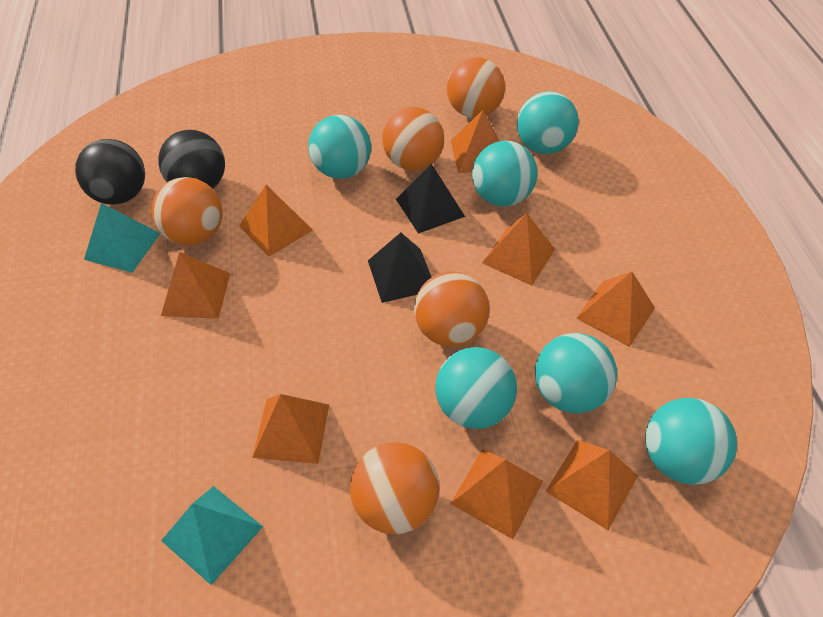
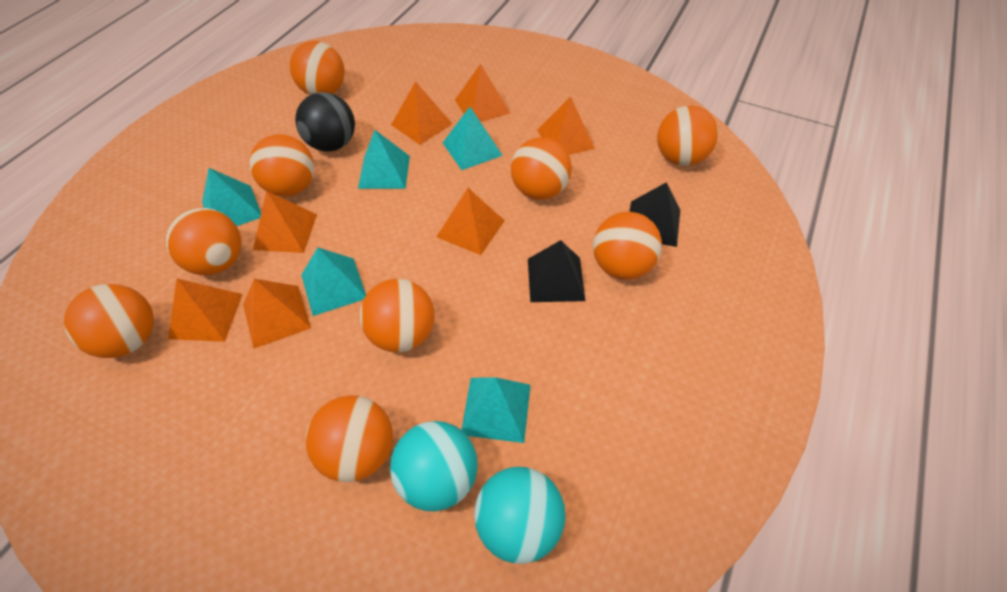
black ball: 2 -> 1
orange ball: 5 -> 9
orange pyramid: 8 -> 7
turquoise ball: 6 -> 2
turquoise pyramid: 2 -> 5

